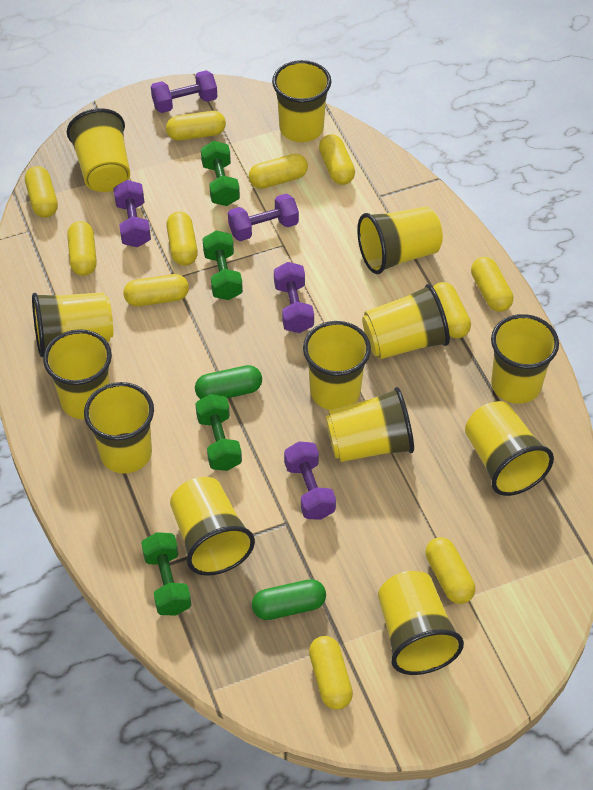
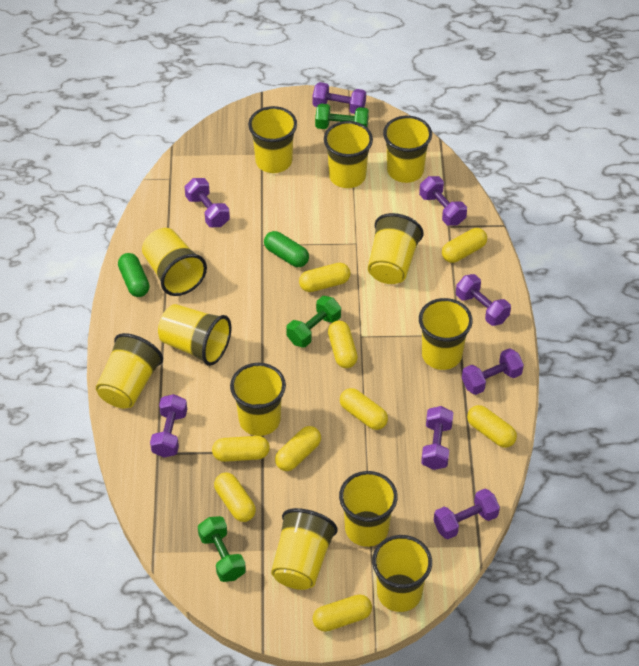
green dumbbell: 4 -> 3
purple dumbbell: 5 -> 8
yellow capsule: 11 -> 9
yellow cup: 13 -> 12

